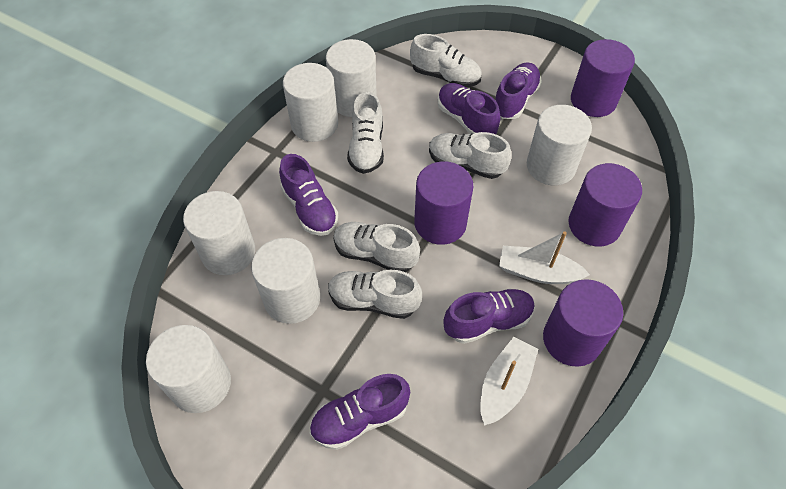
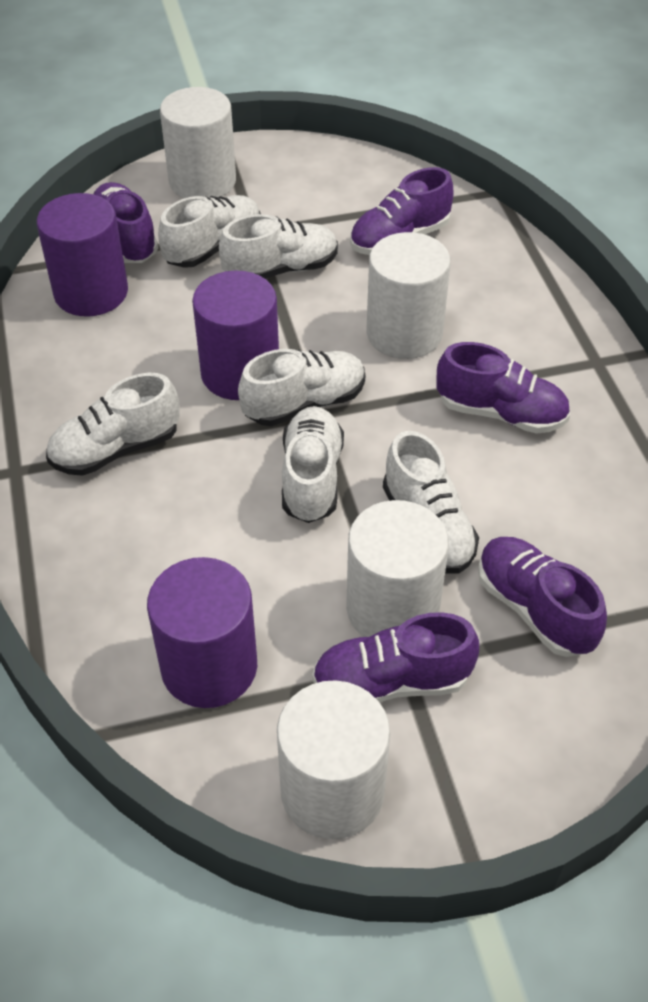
purple cylinder: 4 -> 3
white boat: 2 -> 0
white cylinder: 6 -> 4
white shoe: 5 -> 6

